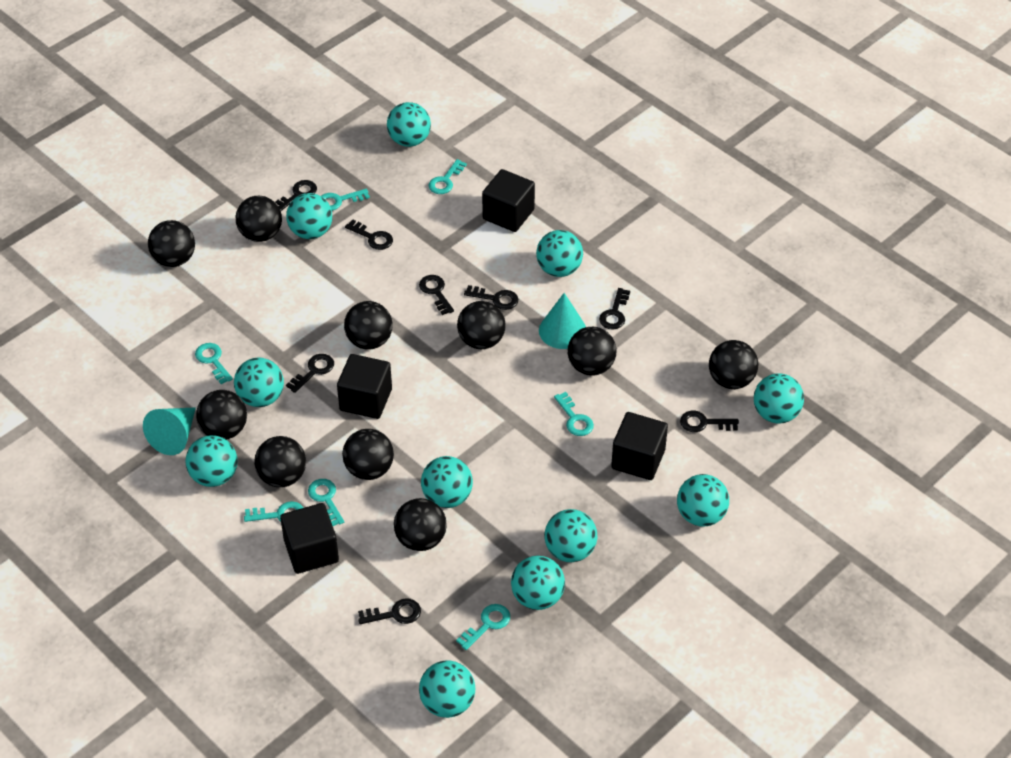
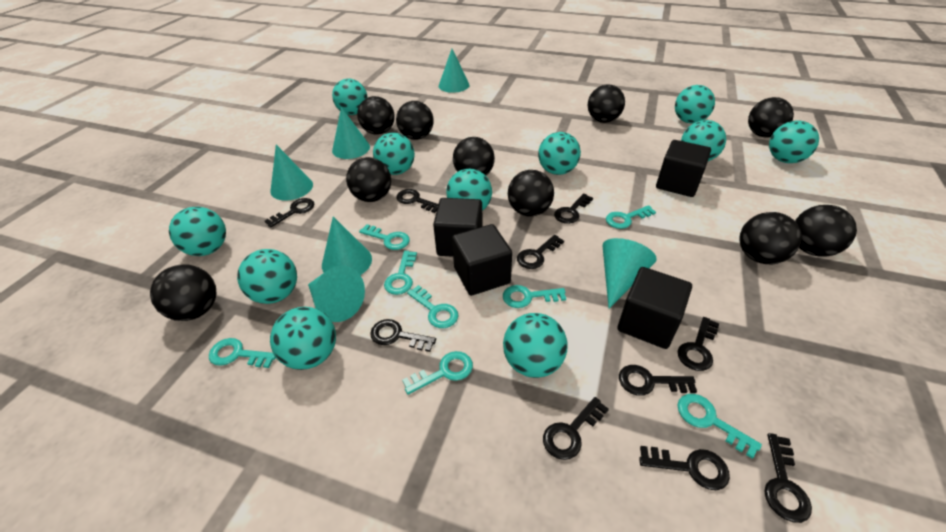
black key: 8 -> 10
turquoise cone: 2 -> 6
turquoise key: 7 -> 8

